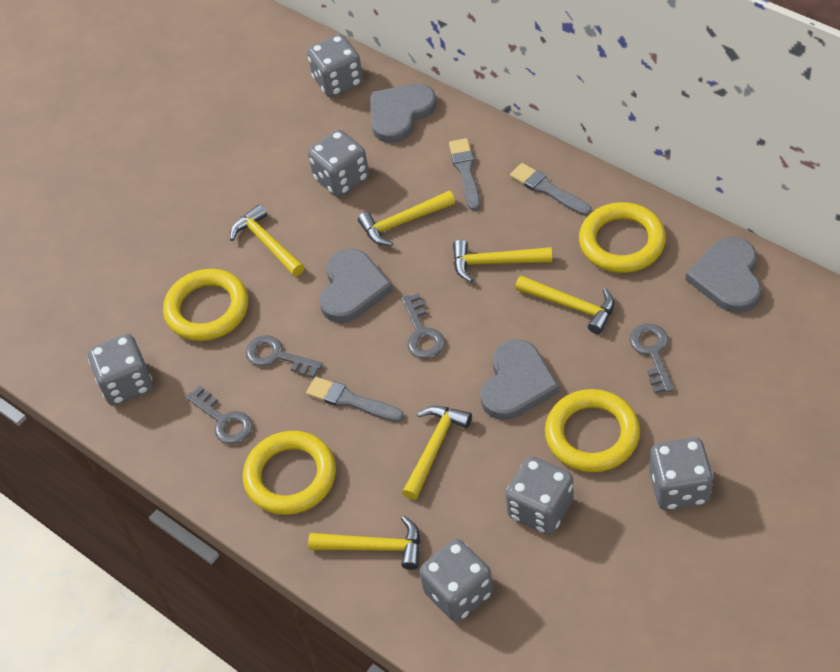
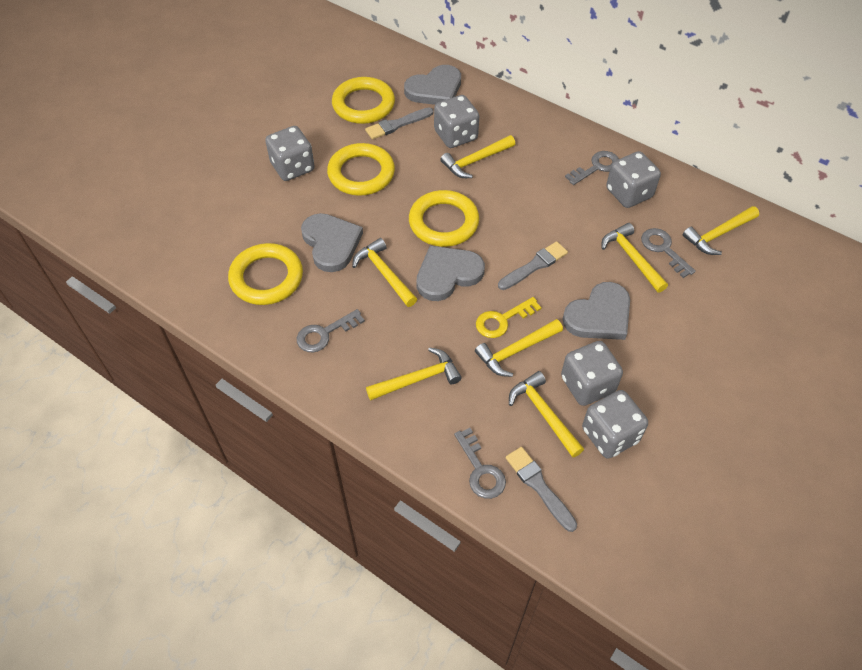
grey dice: 6 -> 5
yellow hammer: 6 -> 7
yellow key: 0 -> 1

